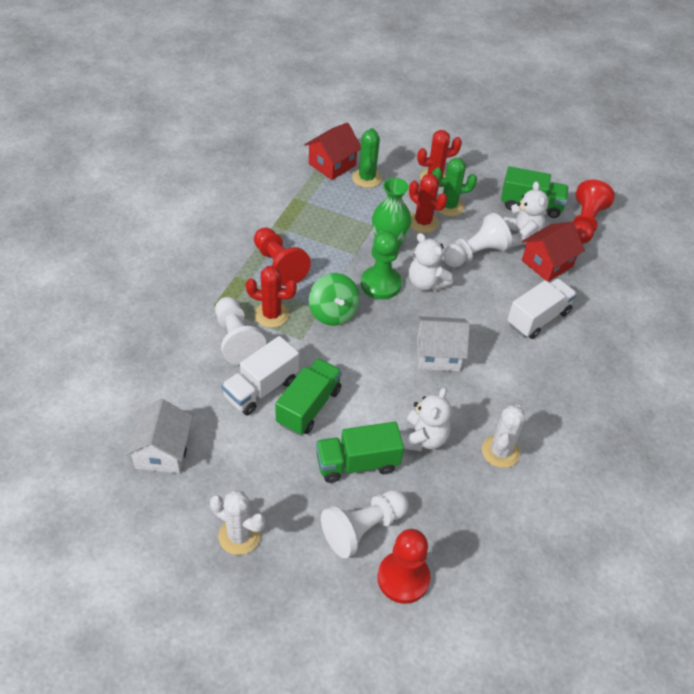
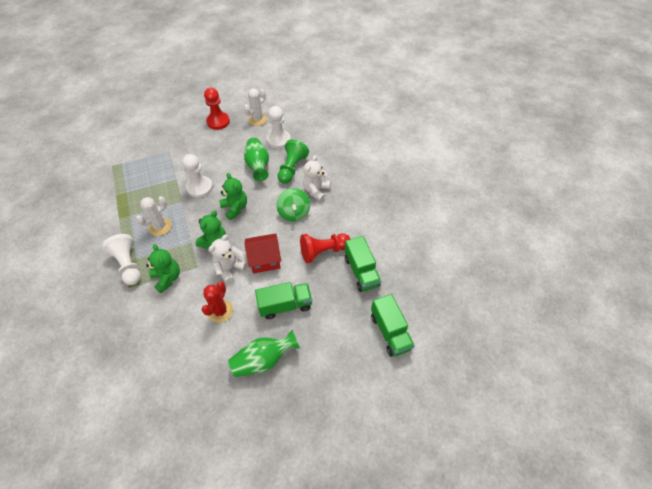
green cactus: 2 -> 0
green teddy bear: 0 -> 3
green vase: 1 -> 2
red cactus: 3 -> 1
red house: 2 -> 1
red pawn: 3 -> 2
white house: 2 -> 0
white teddy bear: 3 -> 2
white truck: 2 -> 0

